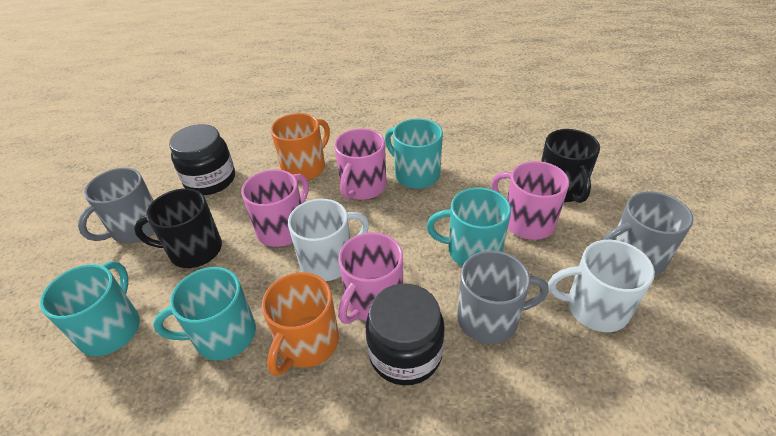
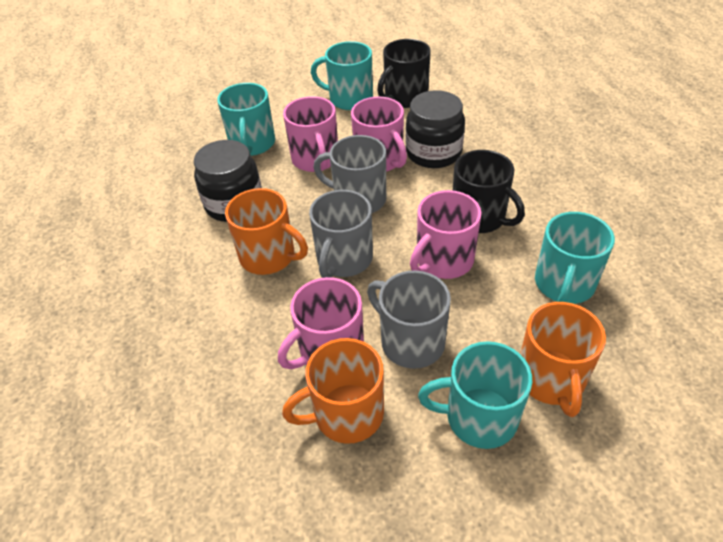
orange mug: 2 -> 3
white mug: 2 -> 0

